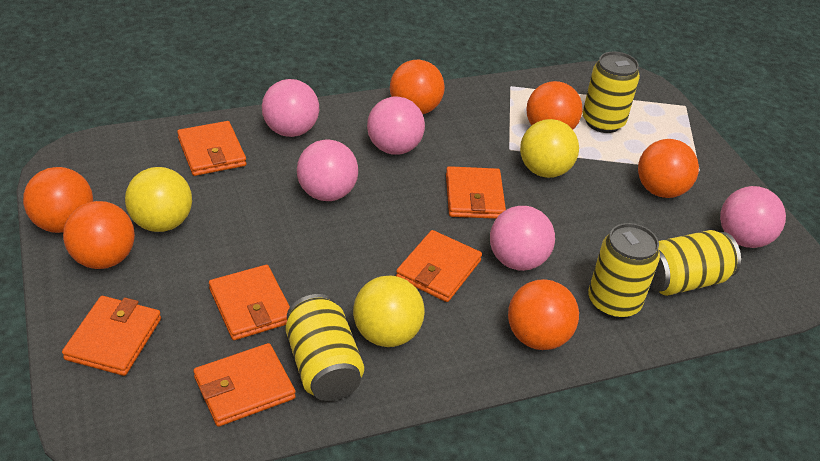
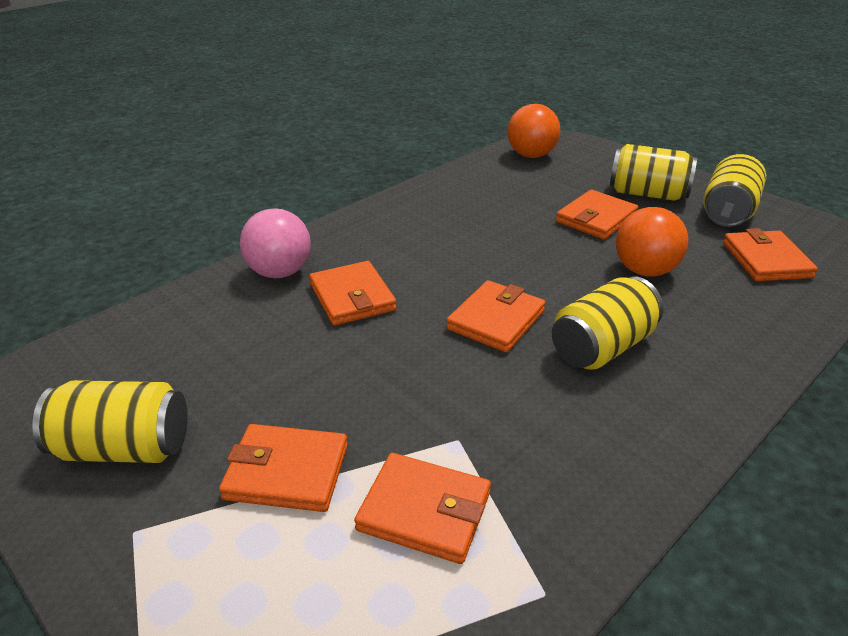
orange ball: 6 -> 2
pink ball: 5 -> 1
yellow ball: 3 -> 0

